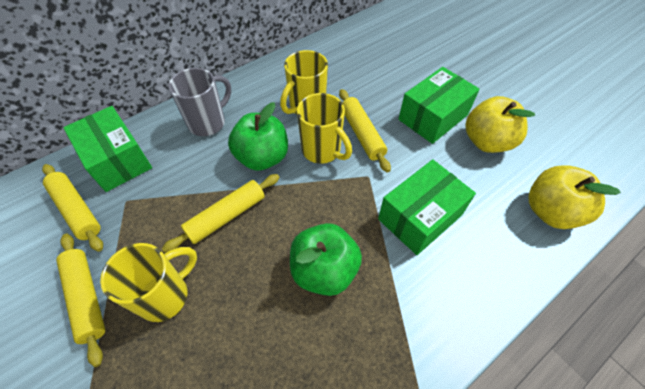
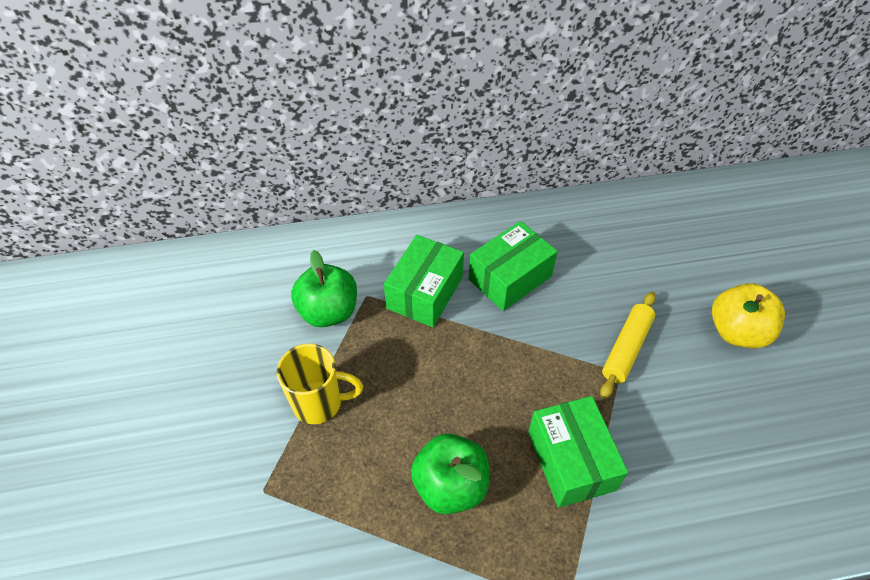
grey mug: 1 -> 0
yellow apple: 2 -> 1
yellow mug: 3 -> 1
yellow rolling pin: 4 -> 1

